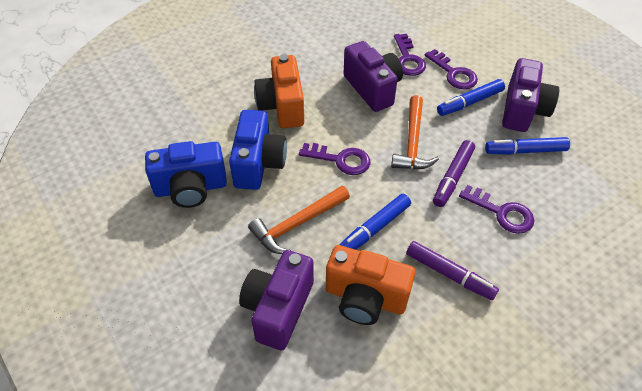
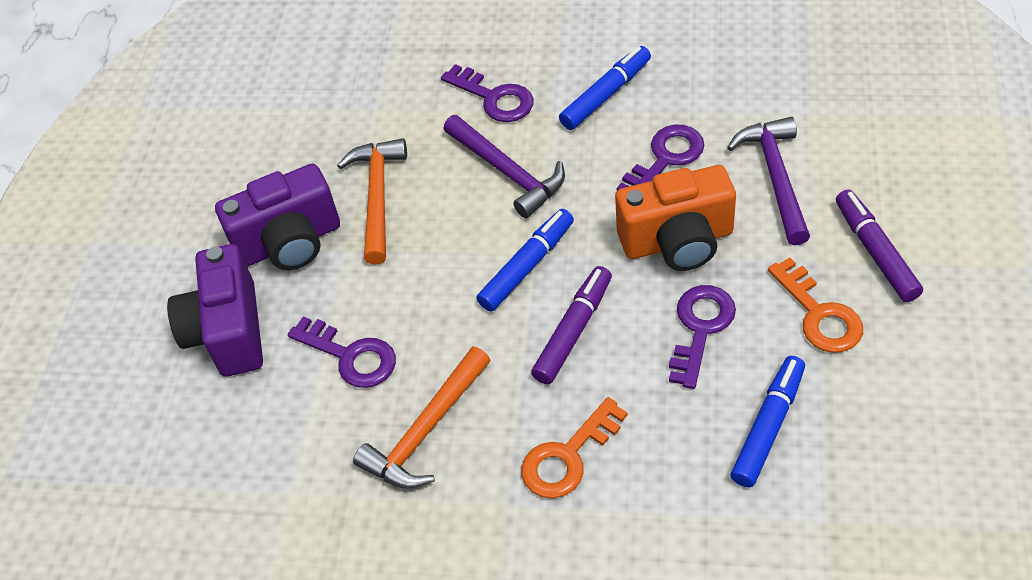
blue camera: 2 -> 0
orange camera: 2 -> 1
orange key: 0 -> 2
purple camera: 3 -> 2
purple hammer: 0 -> 2

